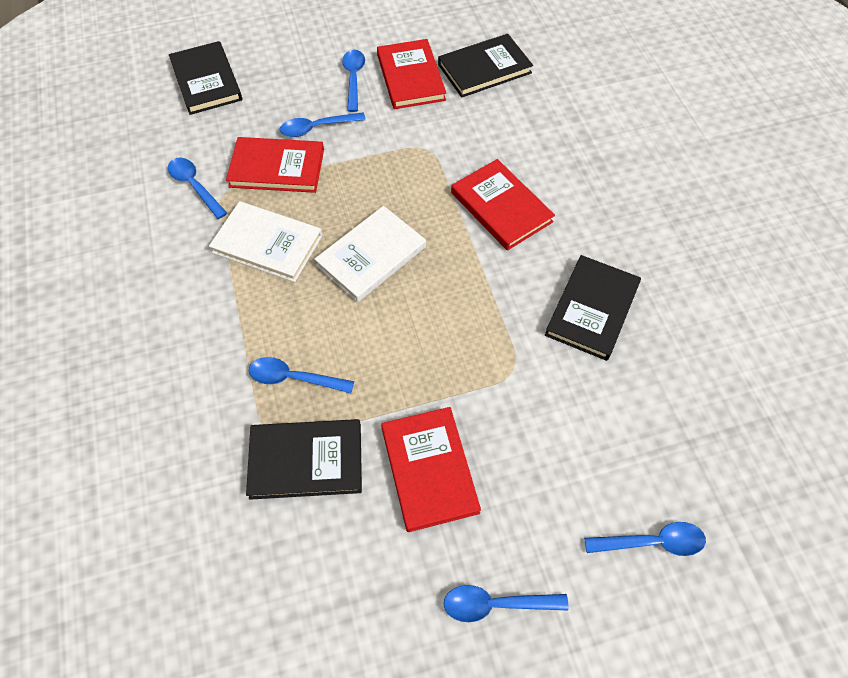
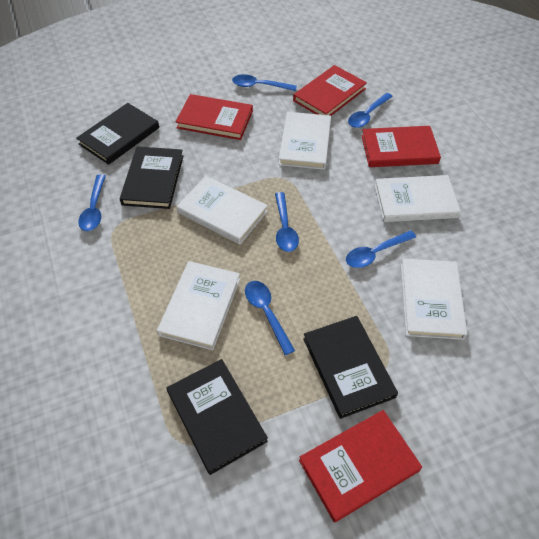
white book: 2 -> 5

